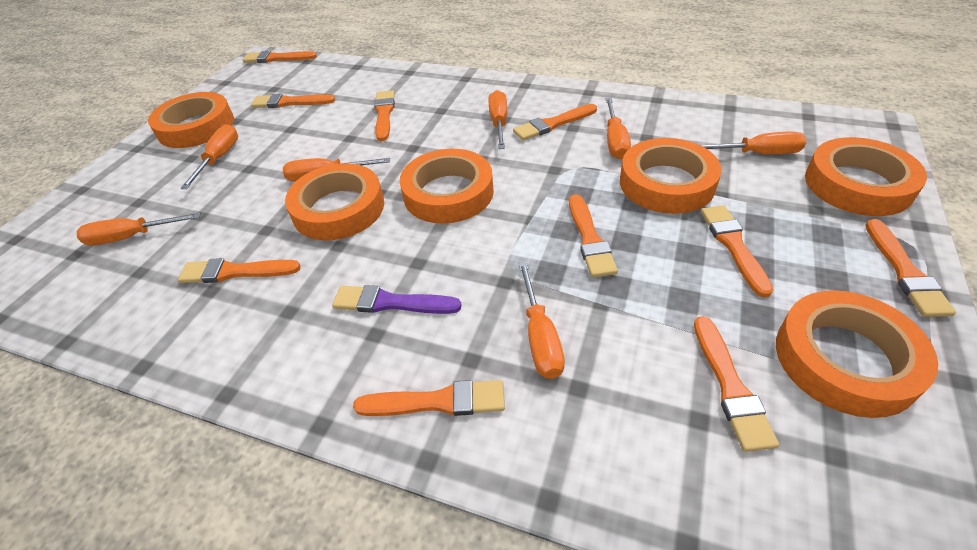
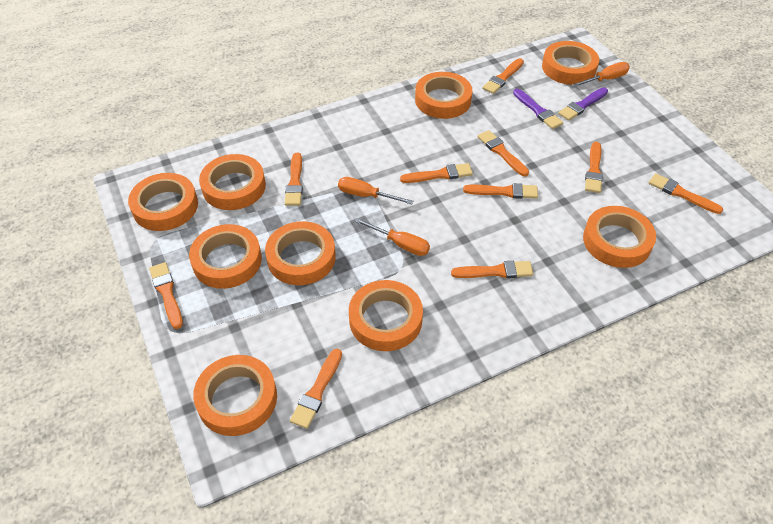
orange screwdriver: 7 -> 3
orange tape: 6 -> 9
purple brush: 1 -> 2

